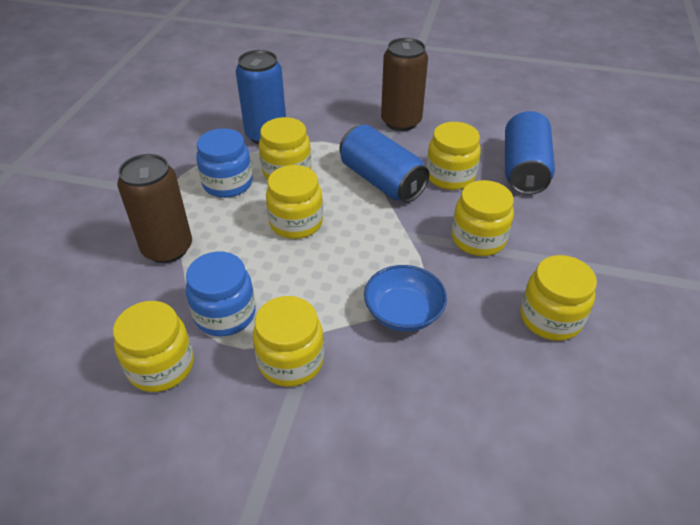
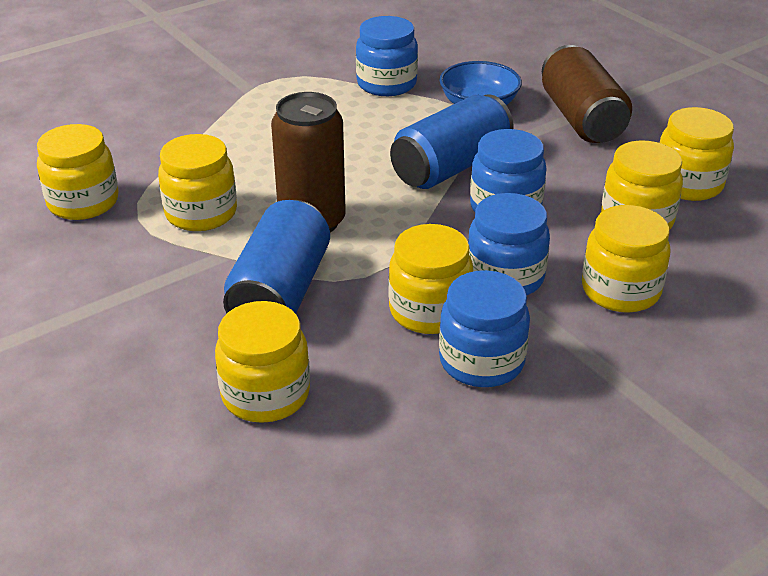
blue can: 3 -> 2
blue jar: 2 -> 4

